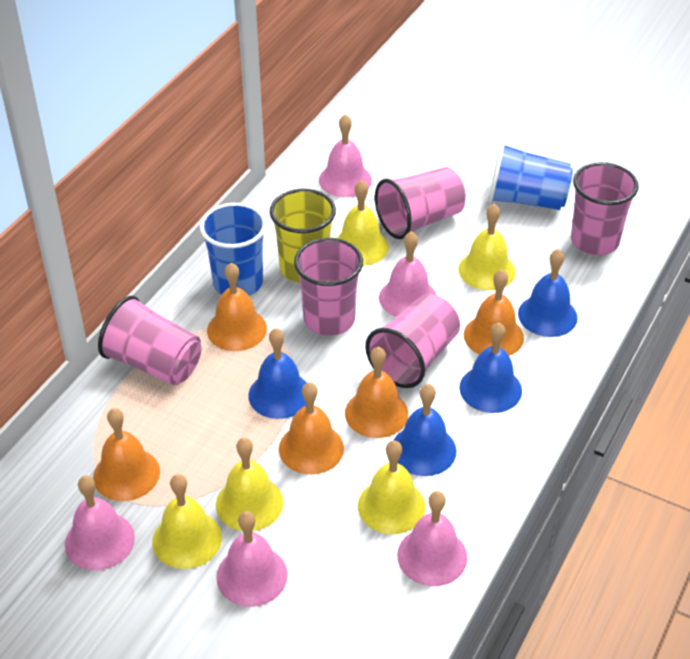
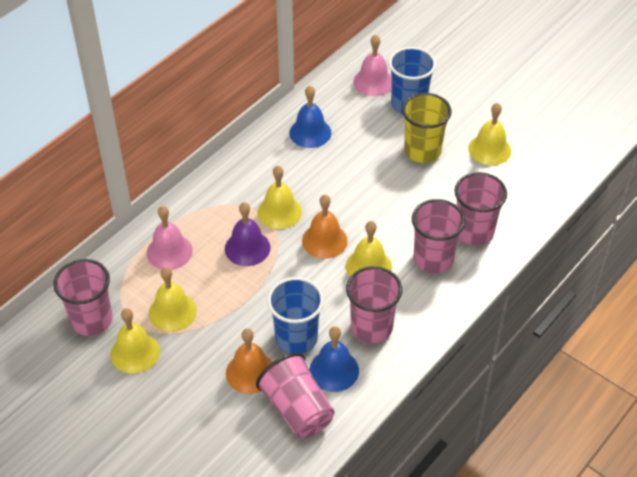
blue bell: 4 -> 2
orange bell: 5 -> 2
pink bell: 5 -> 2
purple bell: 0 -> 1

